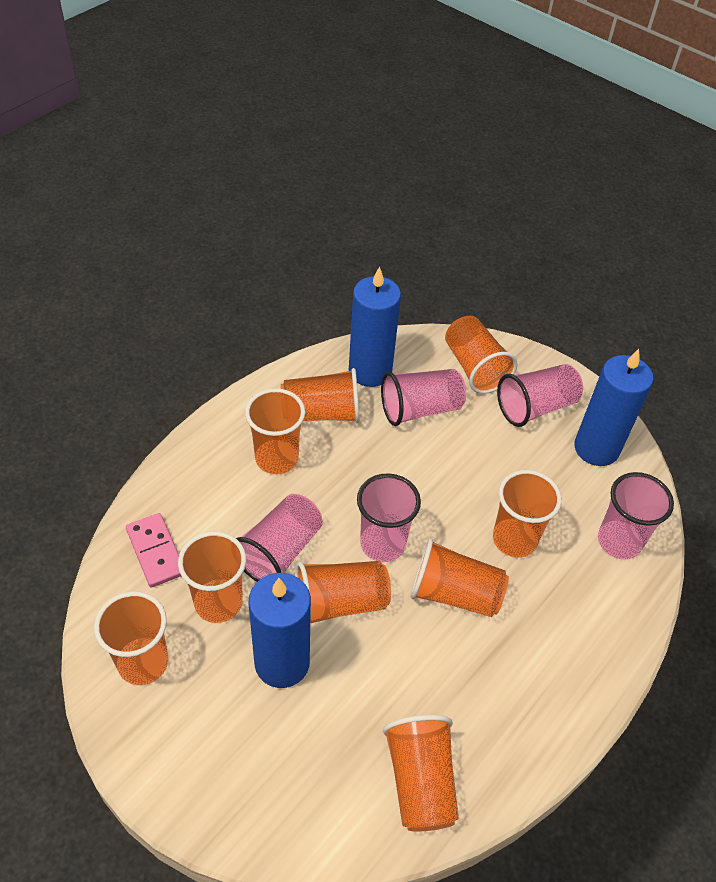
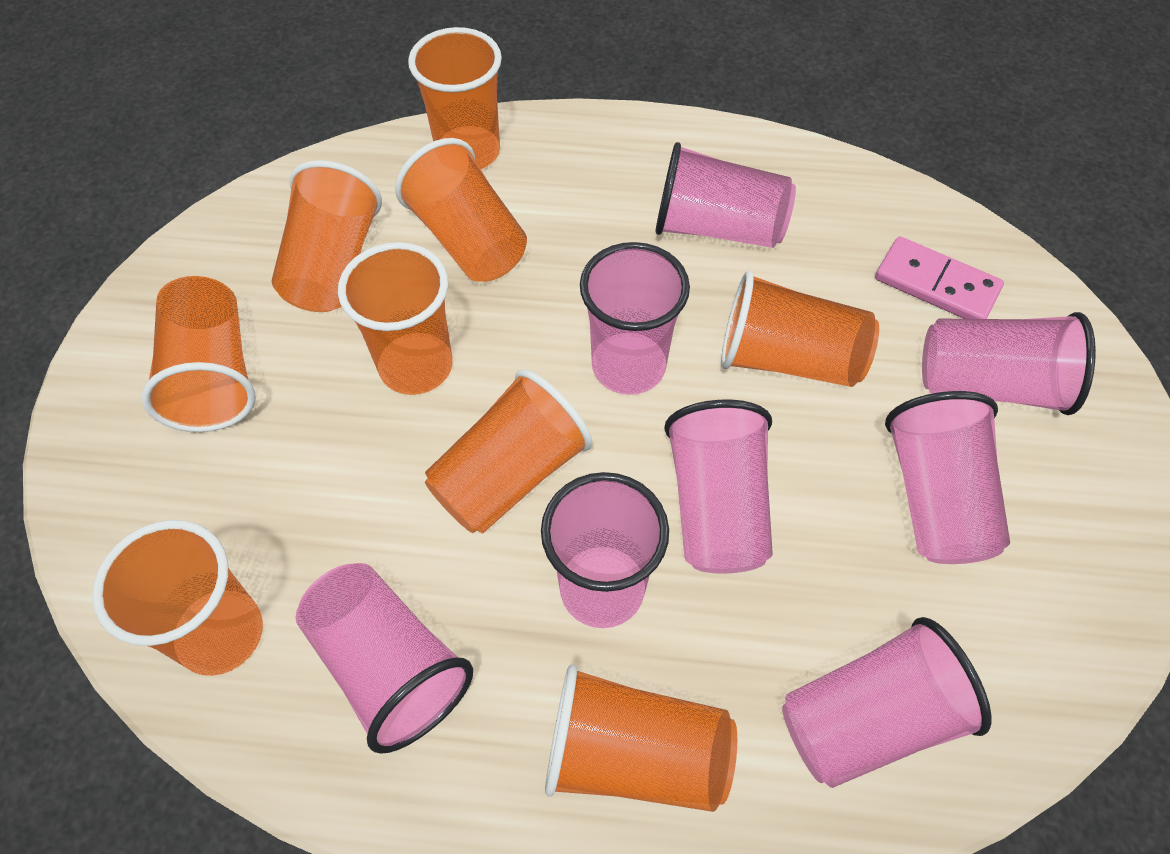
blue candle: 3 -> 0
pink cup: 5 -> 8

